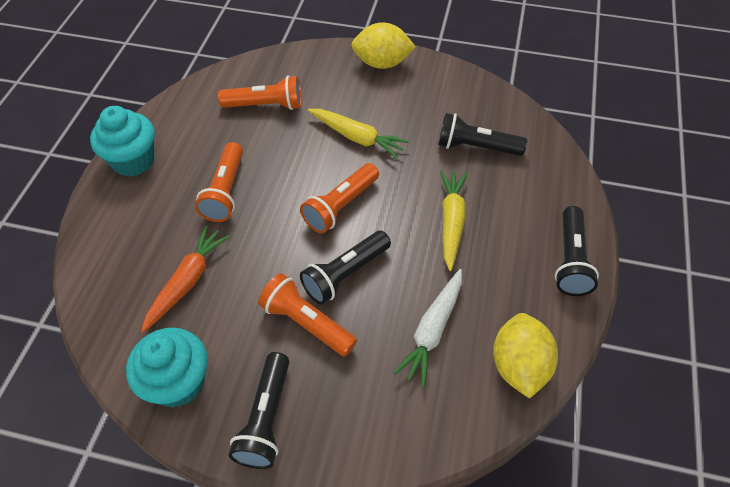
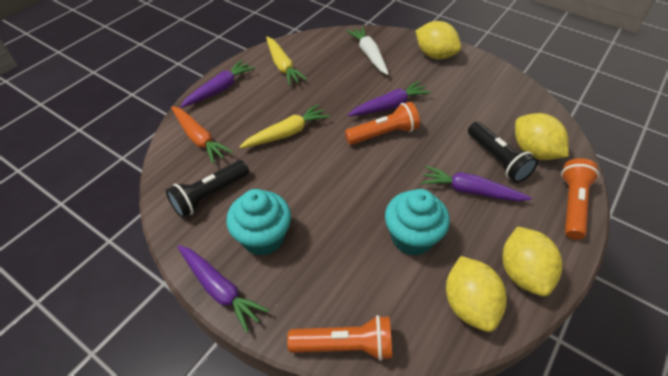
black flashlight: 4 -> 2
orange flashlight: 4 -> 3
purple carrot: 0 -> 4
yellow lemon: 2 -> 4

